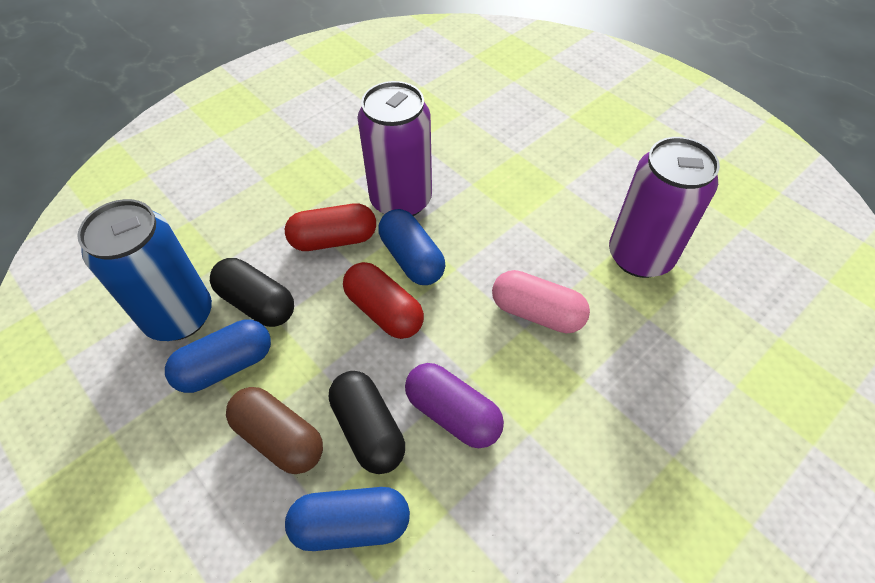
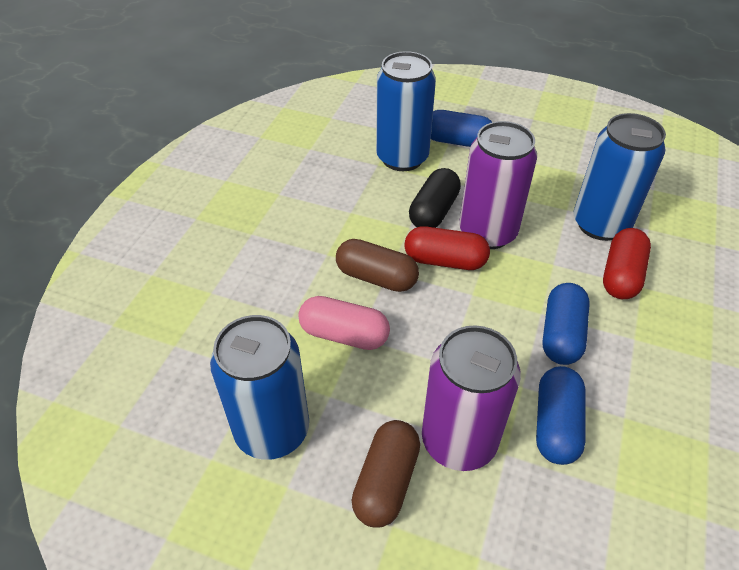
black capsule: 2 -> 1
blue can: 1 -> 3
brown capsule: 1 -> 2
purple capsule: 1 -> 0

